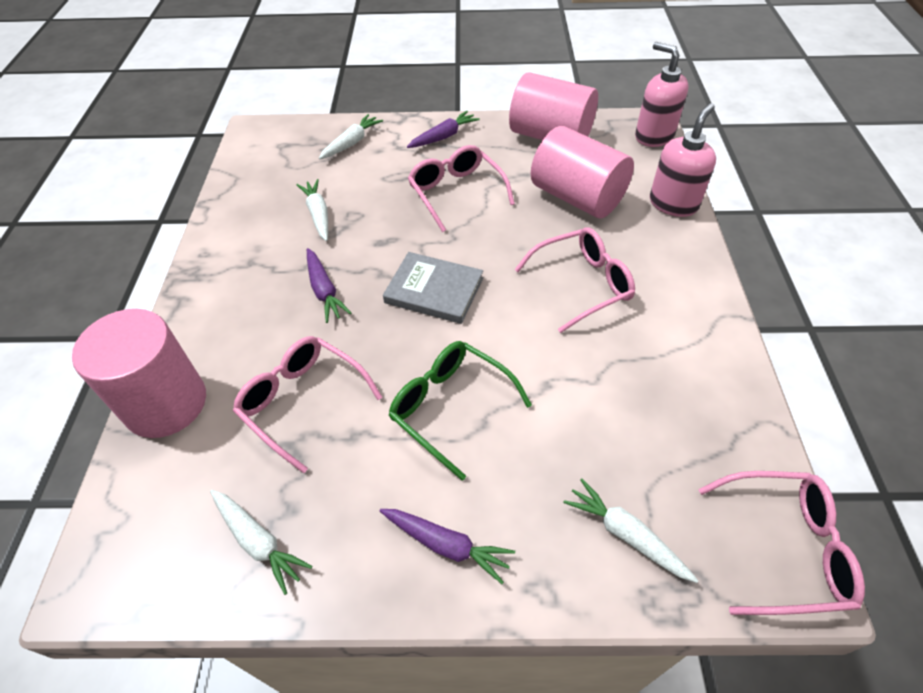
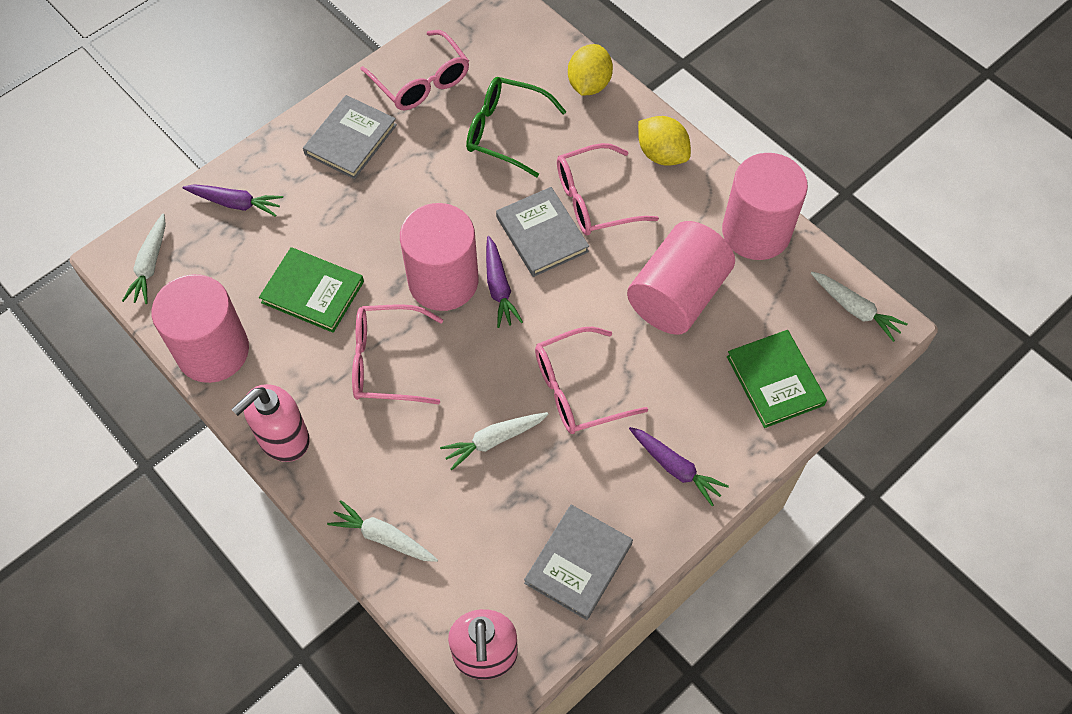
green book: 0 -> 2
grey book: 1 -> 3
pink cylinder: 3 -> 4
yellow lemon: 0 -> 2

